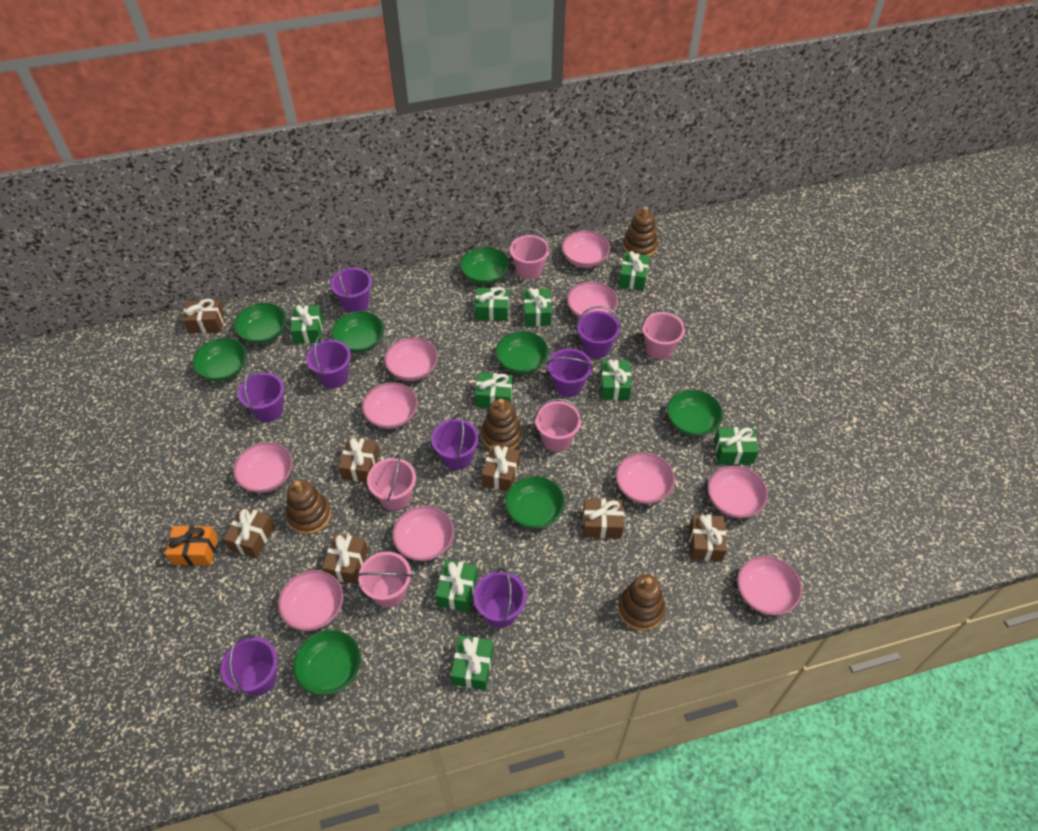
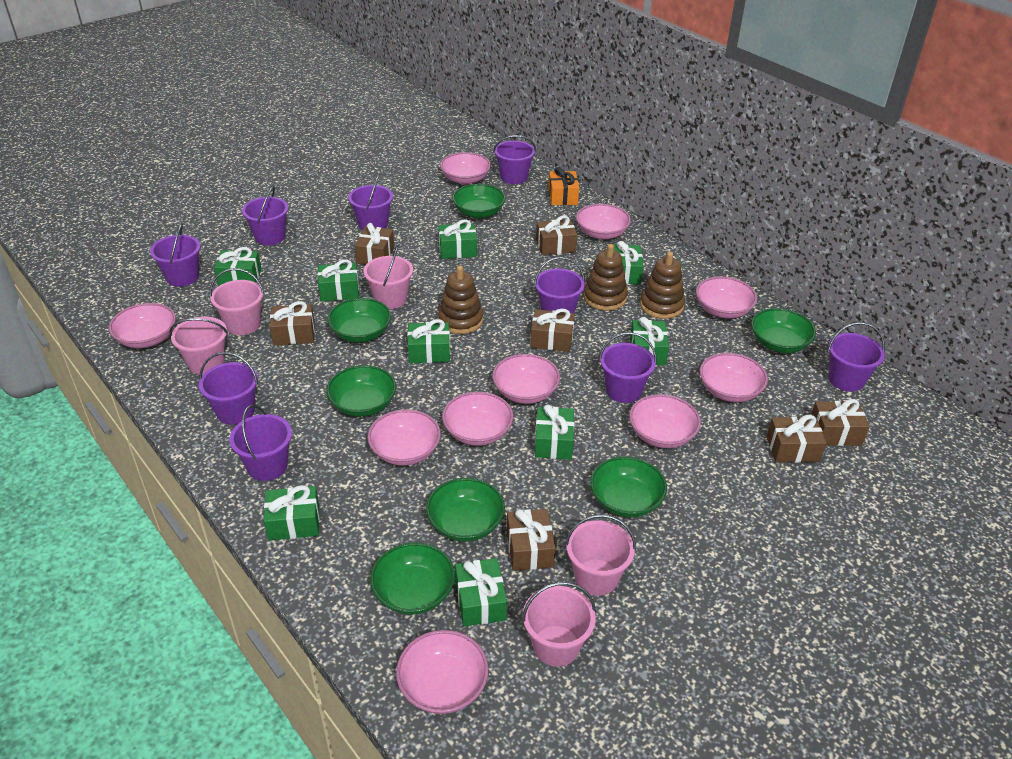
brown stacking toy: 4 -> 3
green bowl: 8 -> 7
purple bucket: 8 -> 9

